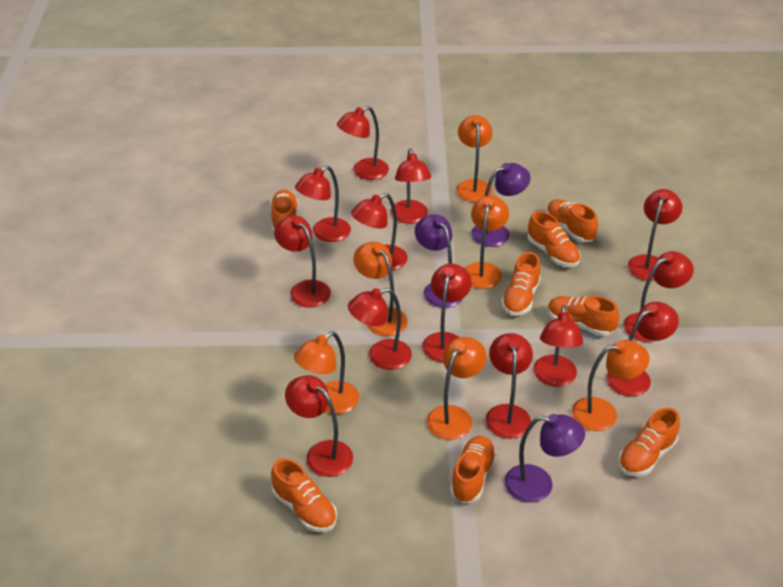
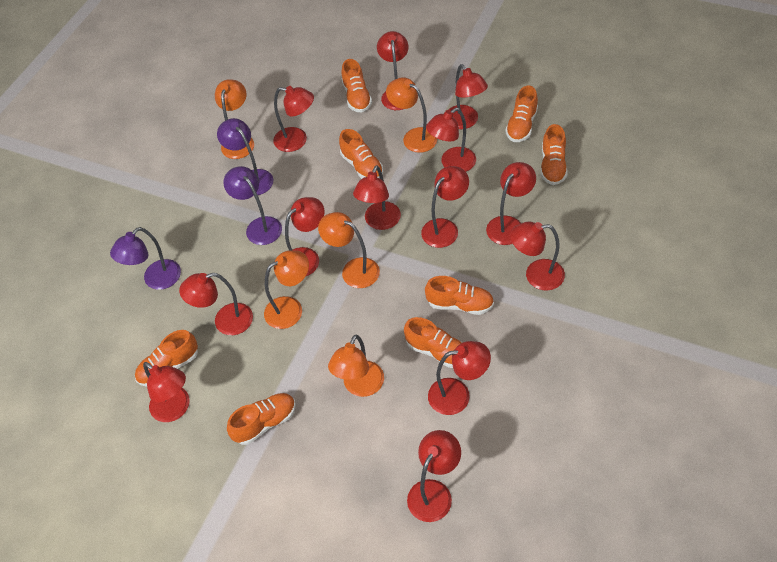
orange lamp: 6 -> 5

